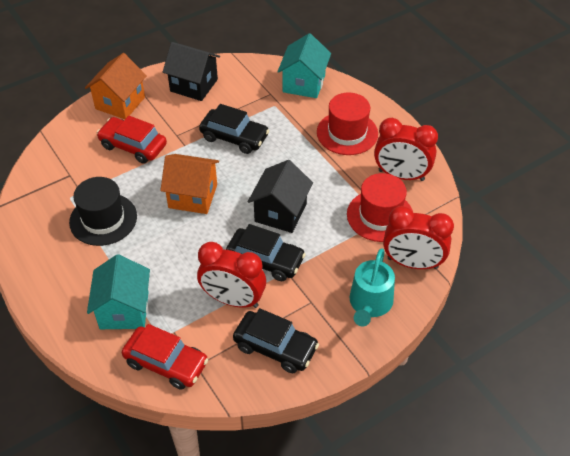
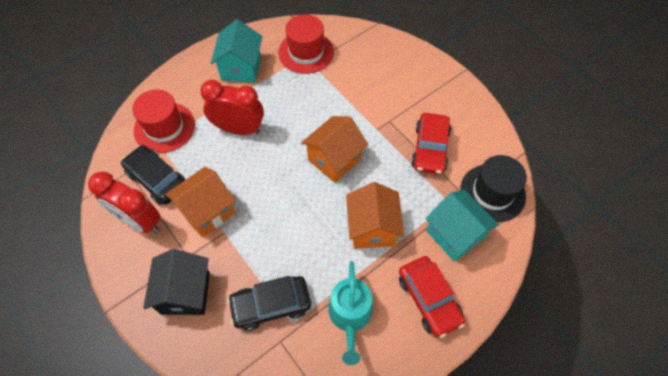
black car: 3 -> 2
black house: 2 -> 1
orange house: 2 -> 3
red clock: 3 -> 2

